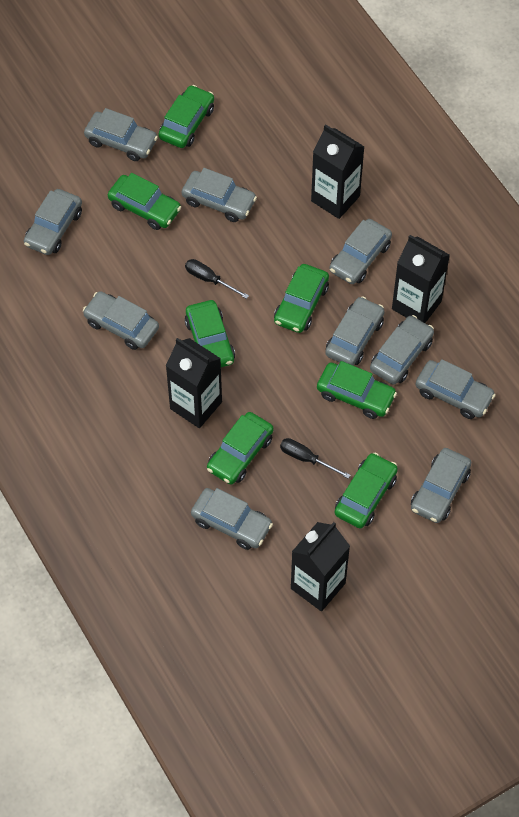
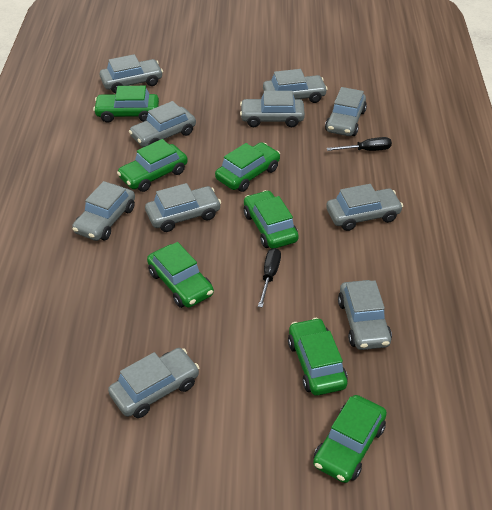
black carton: 4 -> 0

